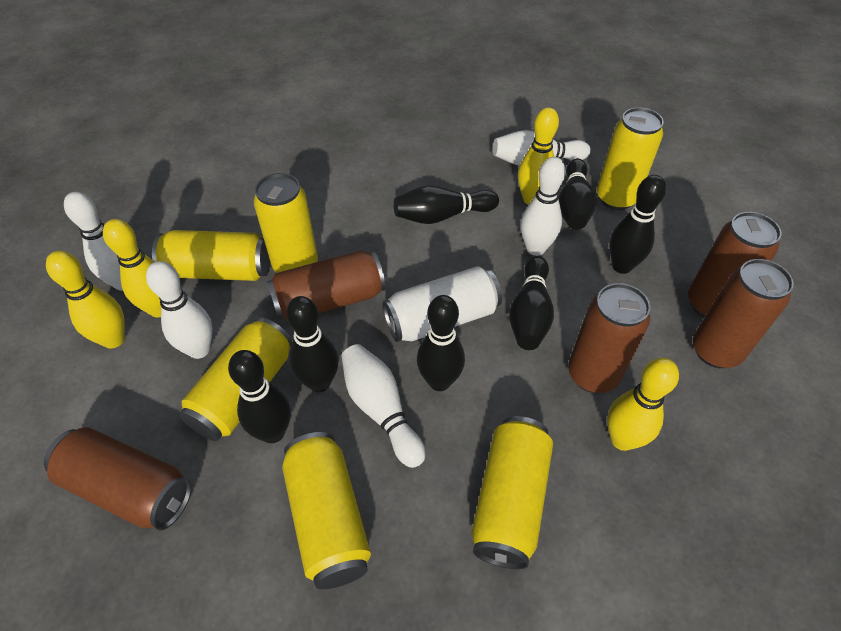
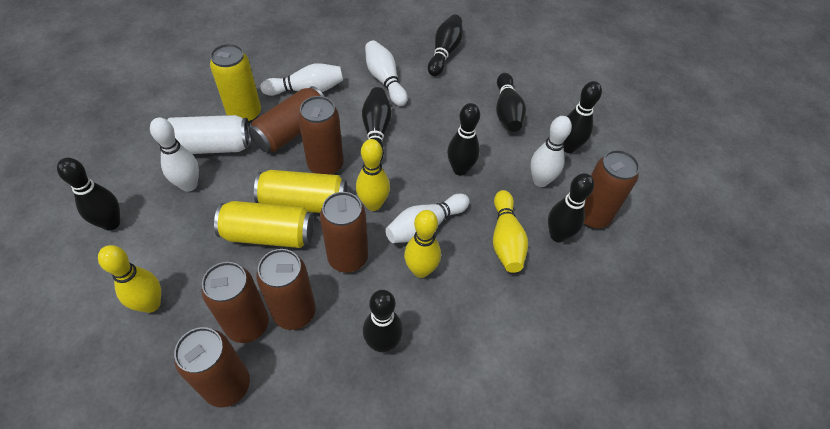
black bowling pin: 7 -> 8
brown can: 5 -> 7
yellow can: 6 -> 3

